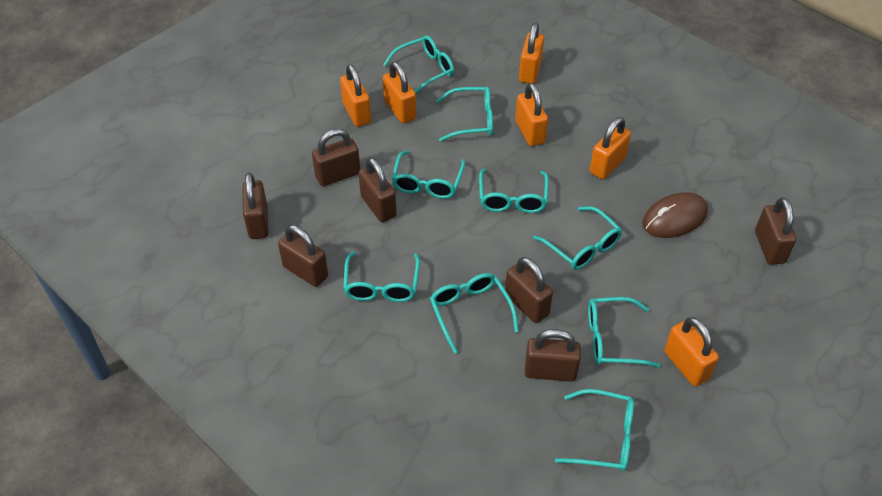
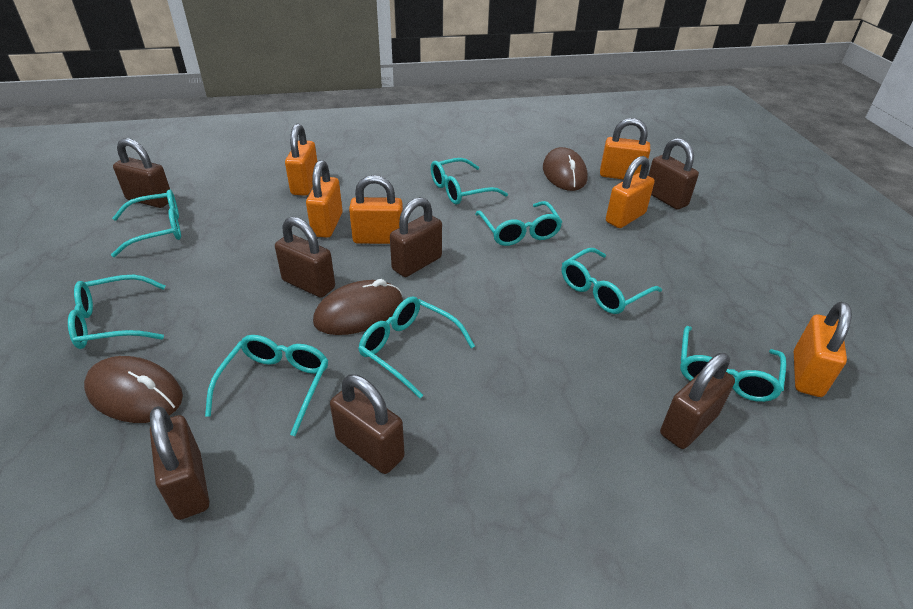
brown mouse: 1 -> 3
turquoise glasses: 9 -> 8

